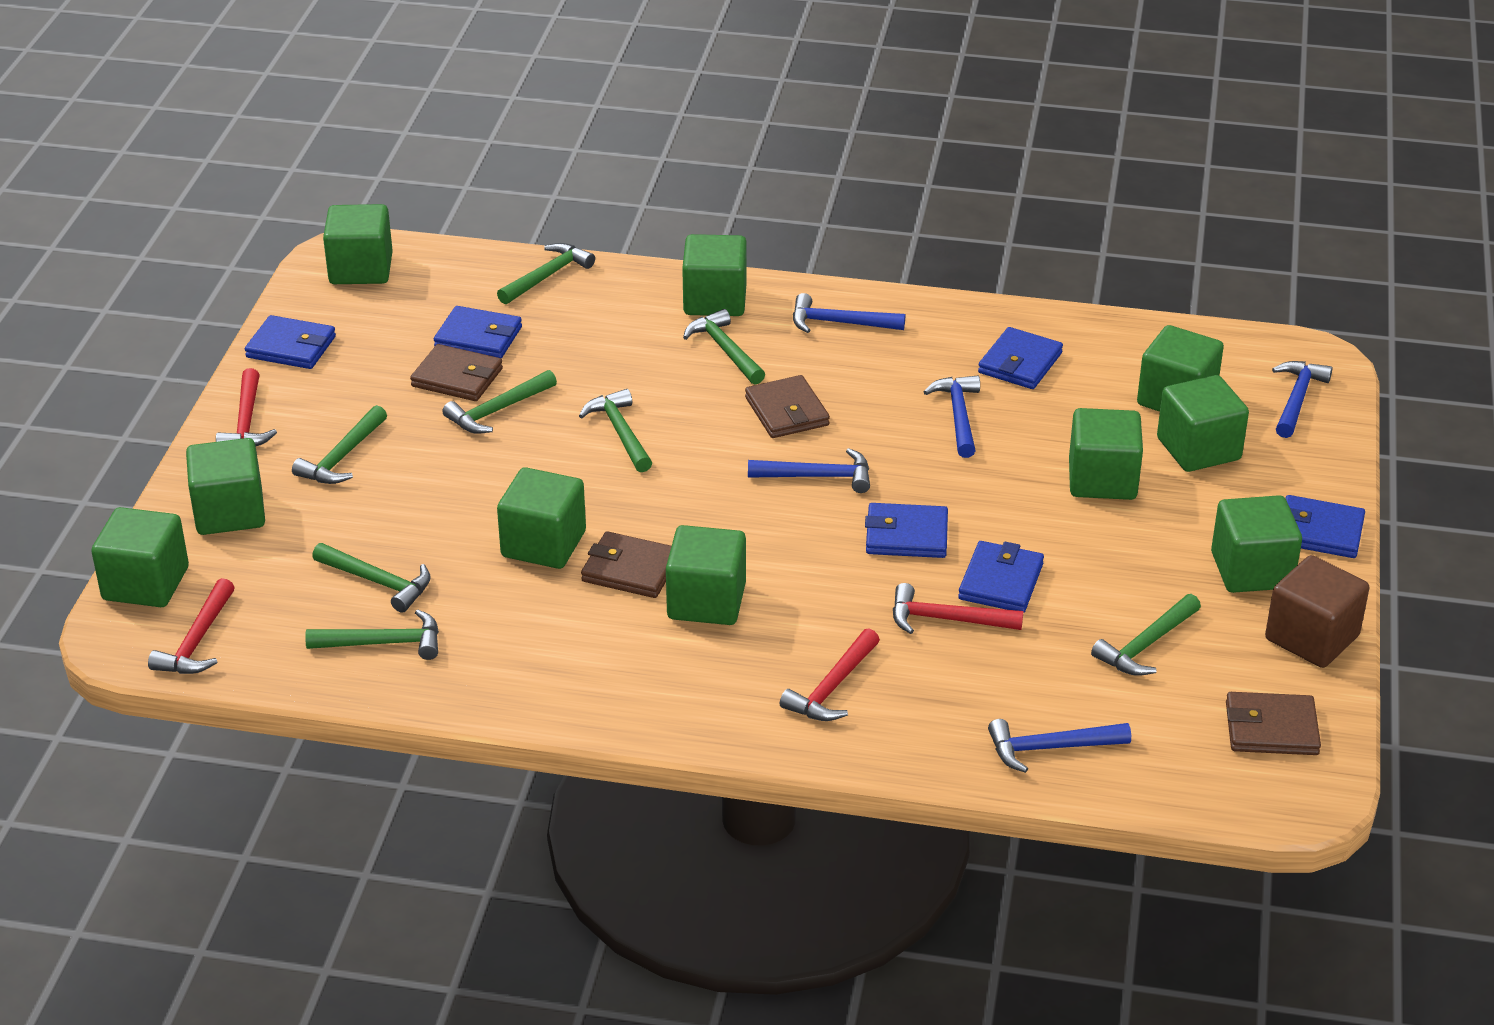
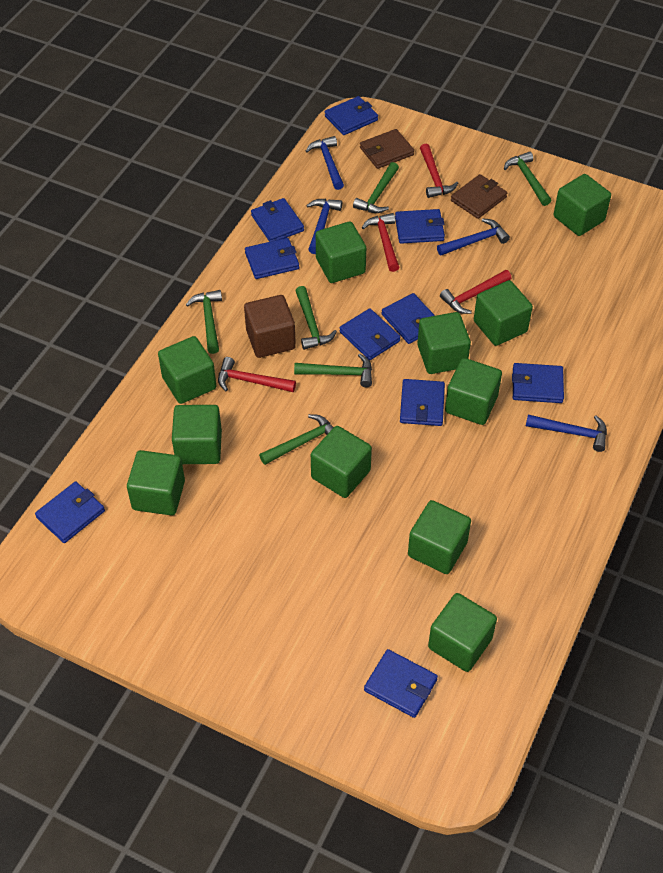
blue hammer: 5 -> 4
blue wallet: 6 -> 10
brown wallet: 4 -> 2
green cube: 10 -> 11
green hammer: 8 -> 6

